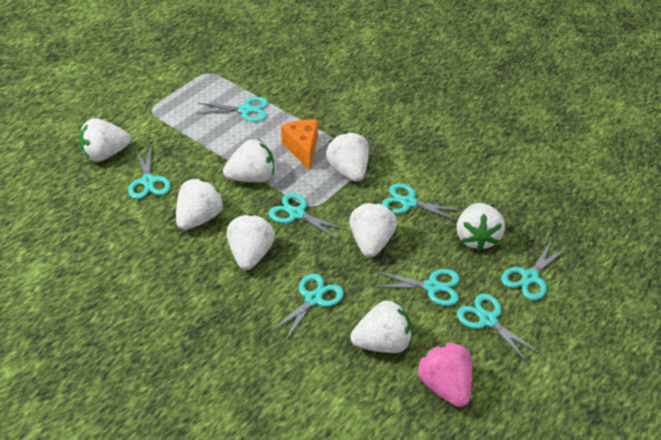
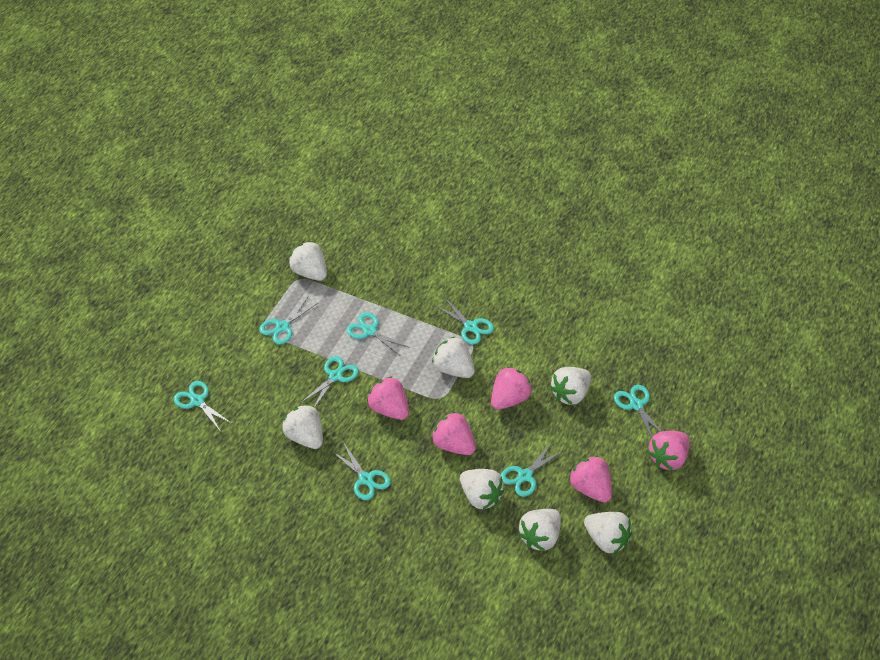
orange cheese: 1 -> 0
pink strawberry: 1 -> 5
white strawberry: 8 -> 7

